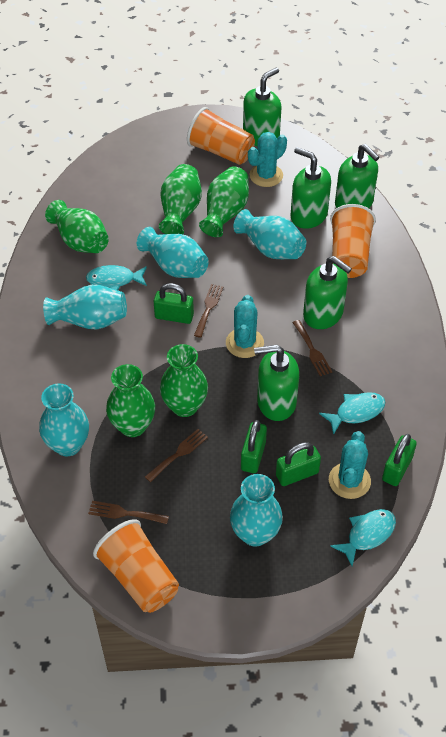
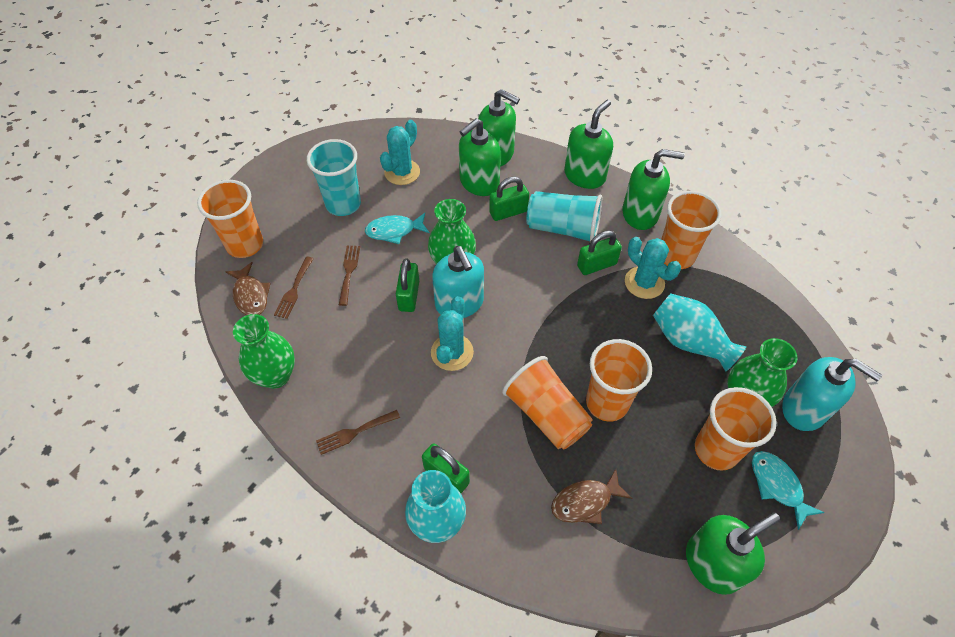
brown fish: 0 -> 2
brown fork: 4 -> 3
green vase: 5 -> 3
orange cup: 3 -> 5
turquoise cup: 0 -> 2
turquoise fish: 3 -> 2
turquoise soap dispenser: 0 -> 2
turquoise vase: 5 -> 2

